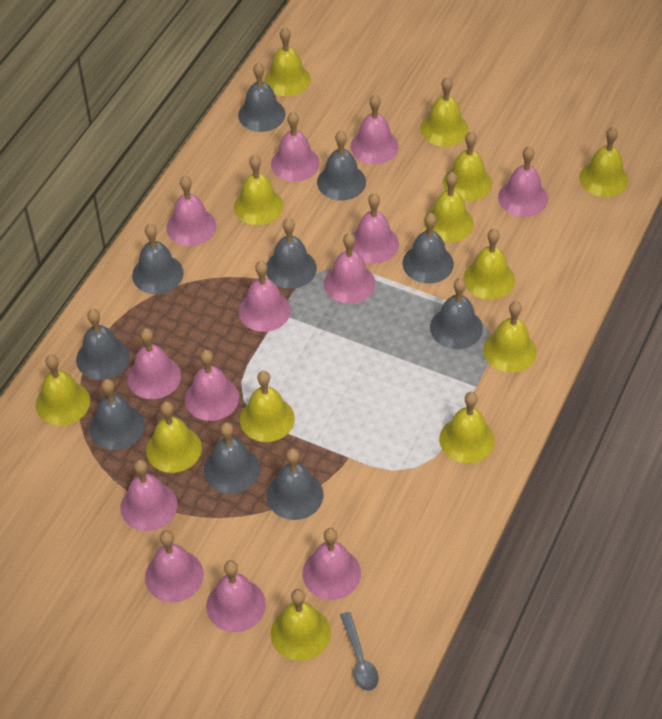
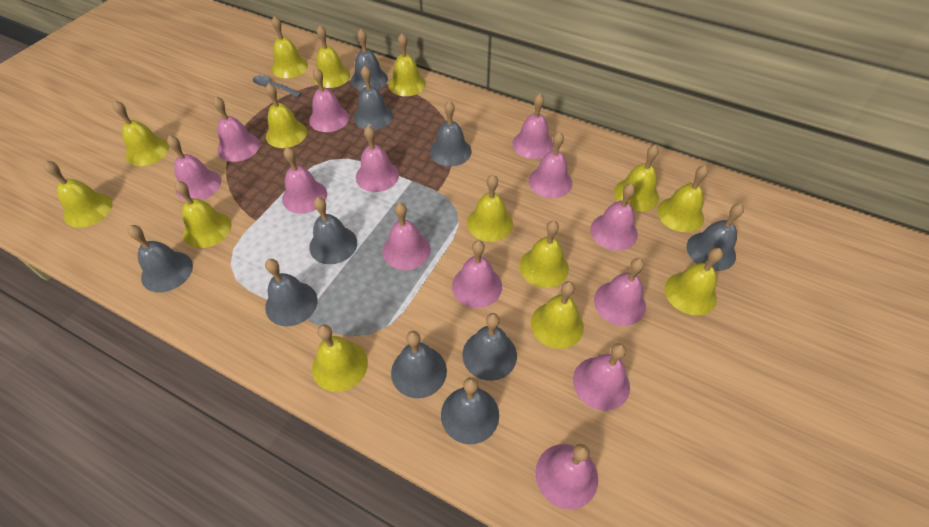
yellow bell: 13 -> 14

